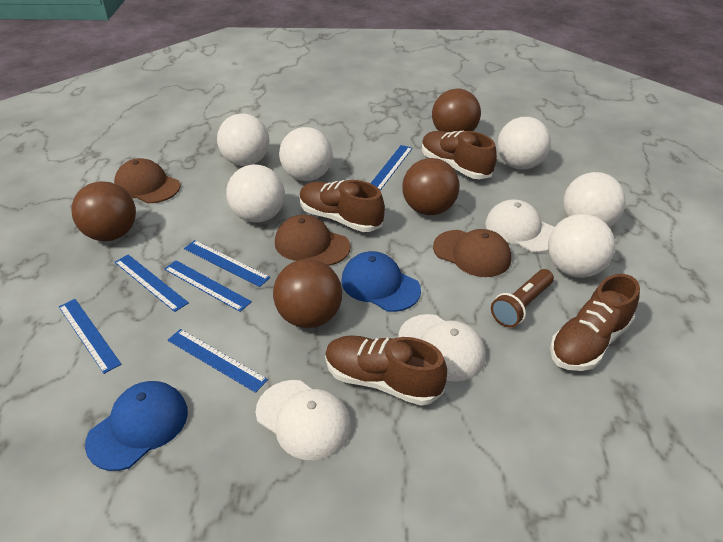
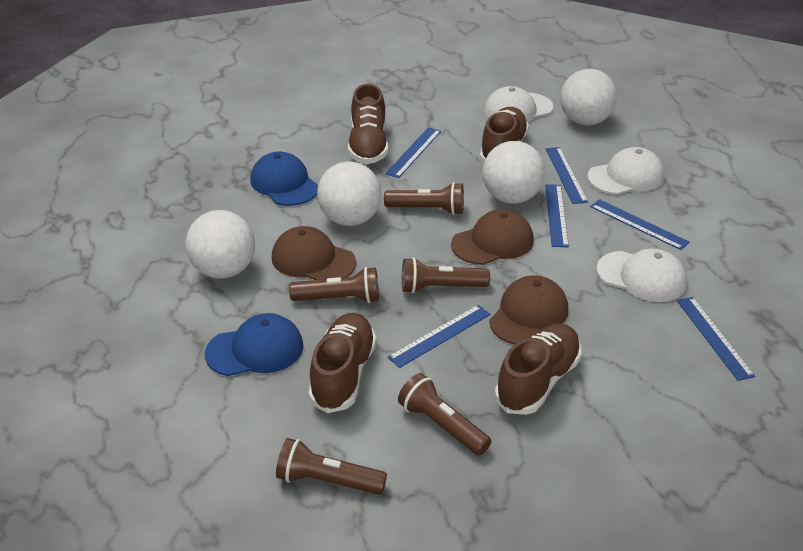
brown ball: 4 -> 0
brown flashlight: 1 -> 5
white ball: 6 -> 4

